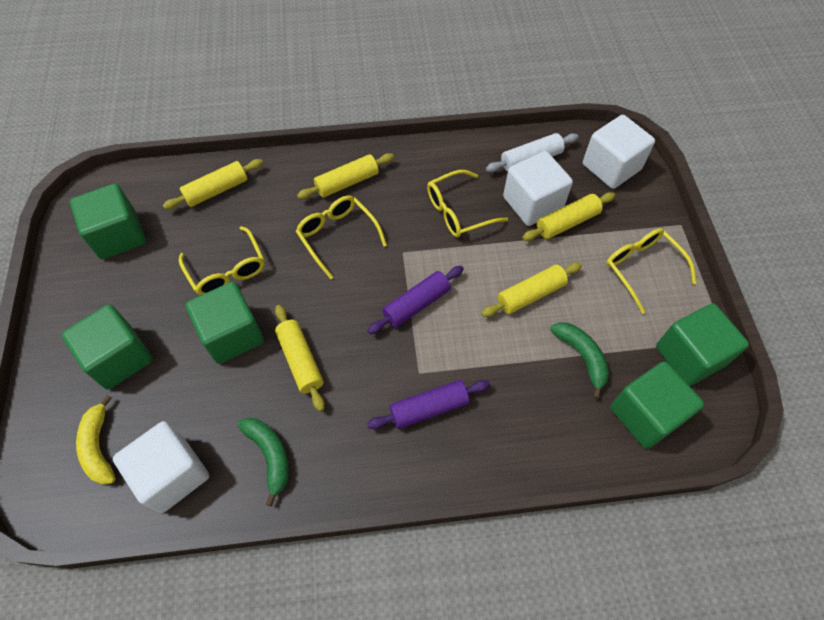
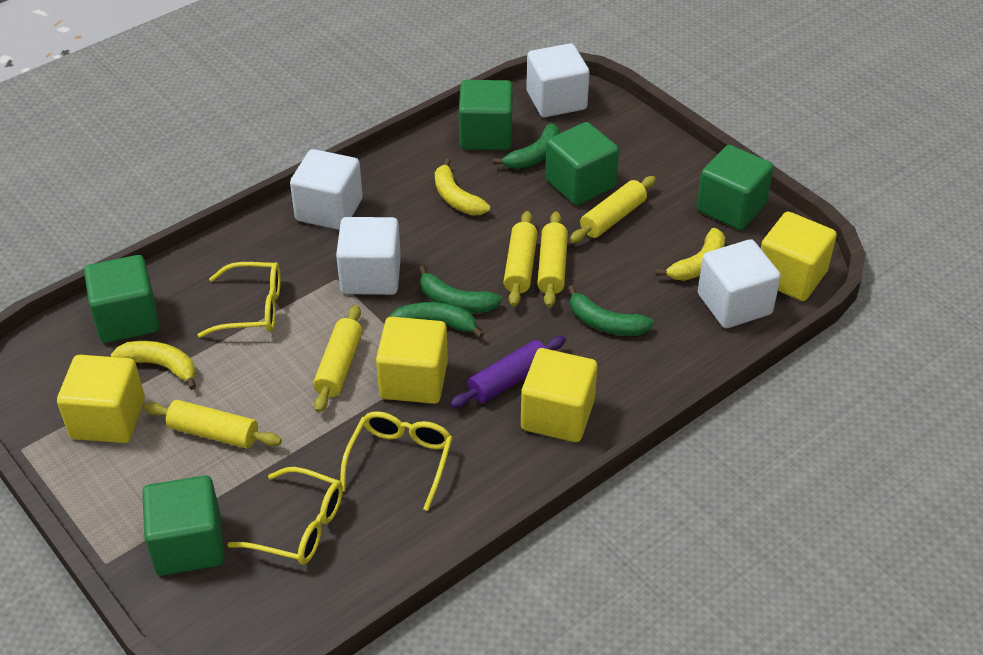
green banana: 2 -> 4
purple rolling pin: 2 -> 1
white cube: 3 -> 4
white rolling pin: 1 -> 0
yellow banana: 1 -> 3
yellow cube: 0 -> 4
yellow glasses: 4 -> 3

